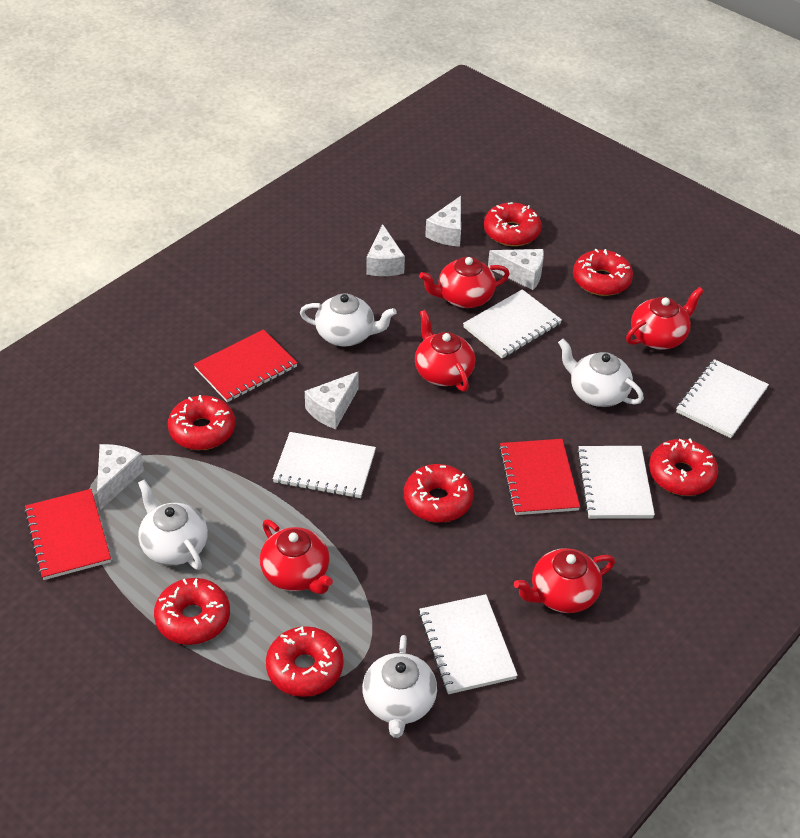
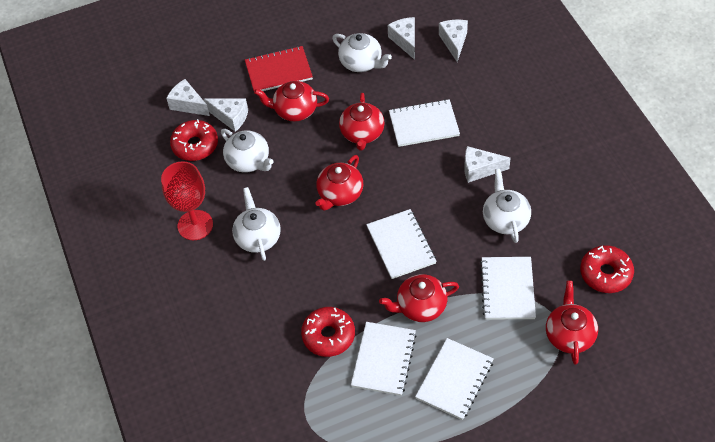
red donut: 7 -> 3
red goblet: 0 -> 1
red notebook: 3 -> 1

